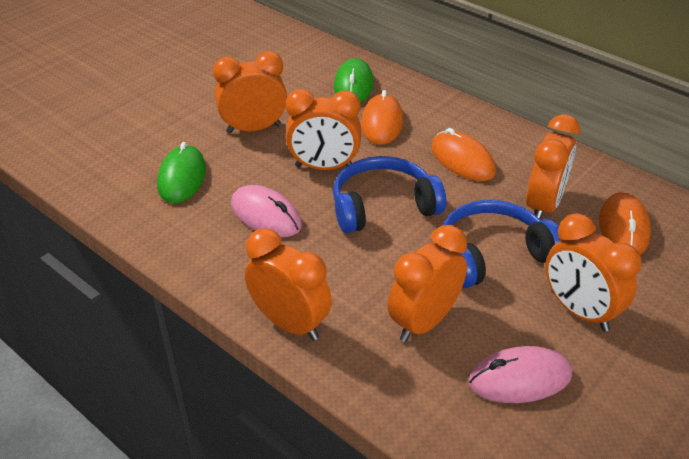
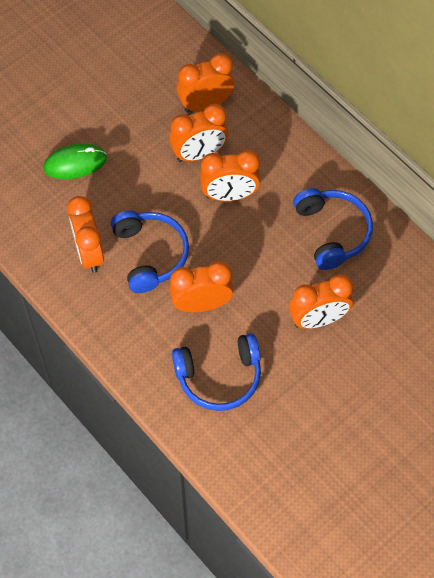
blue headphones: 2 -> 3
green mouse: 2 -> 1
orange mouse: 3 -> 0
pink mouse: 2 -> 0

